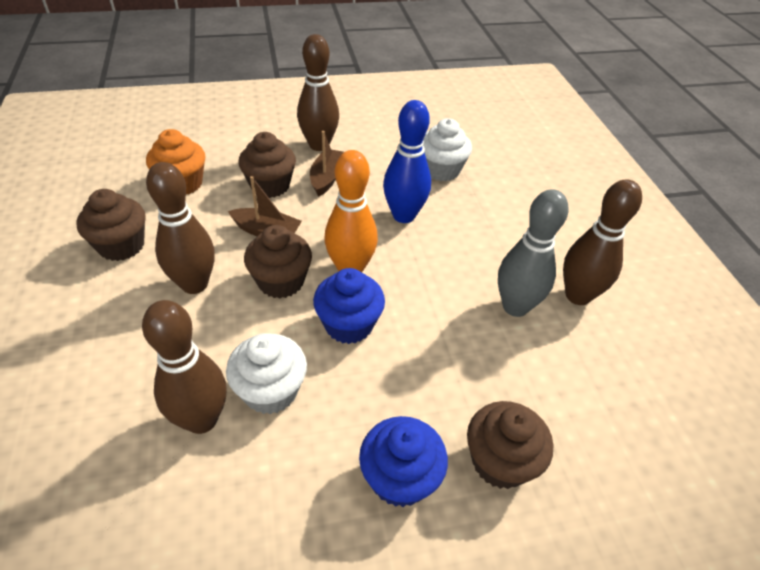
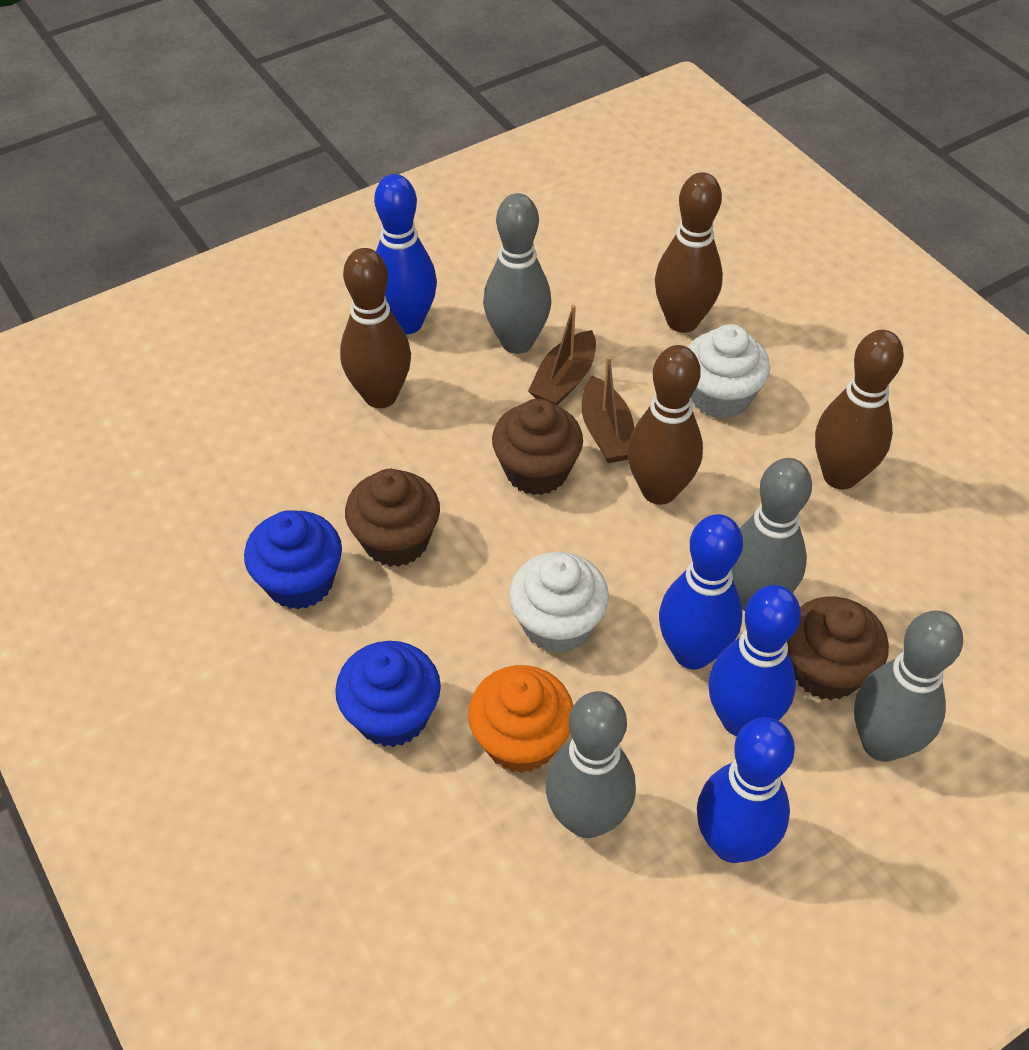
blue bowling pin: 1 -> 4
brown cupcake: 4 -> 3
grey bowling pin: 1 -> 4
orange bowling pin: 1 -> 0

